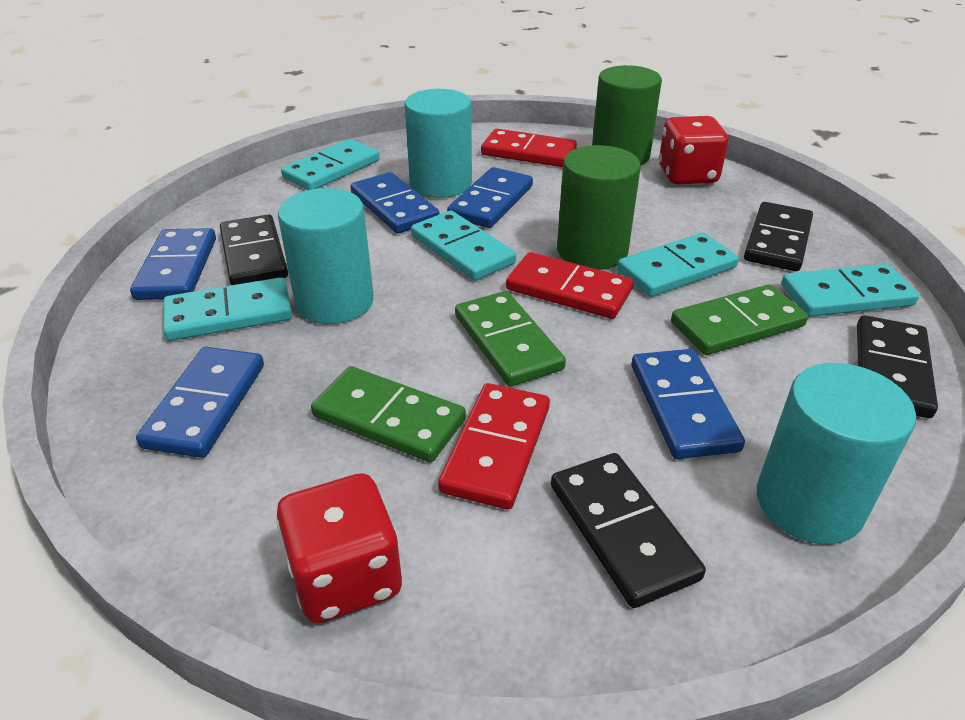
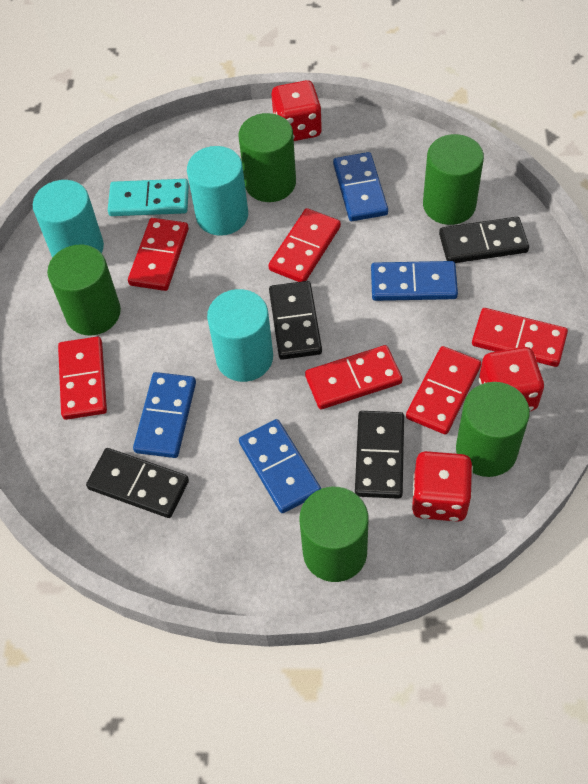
blue domino: 5 -> 4
green cylinder: 2 -> 5
green domino: 3 -> 0
red dice: 2 -> 3
red domino: 3 -> 6
turquoise domino: 5 -> 1

